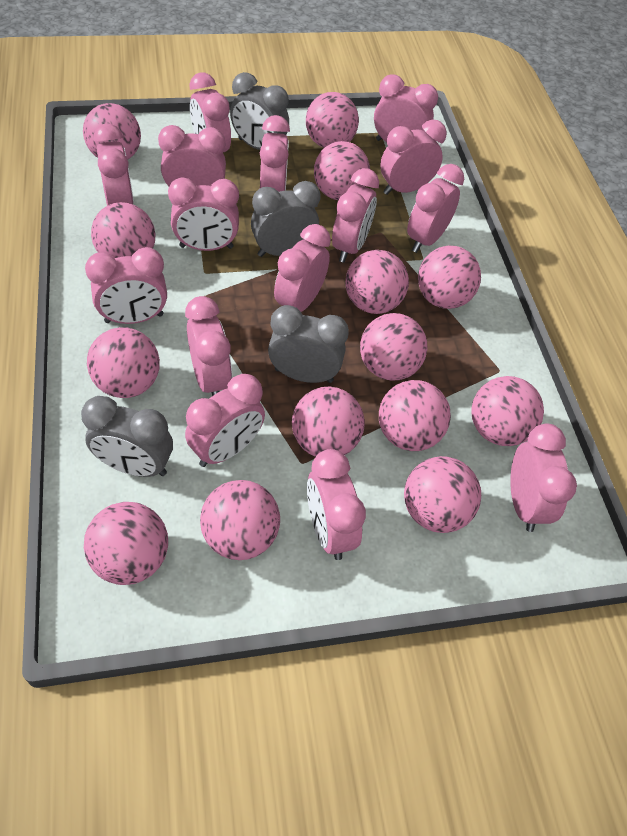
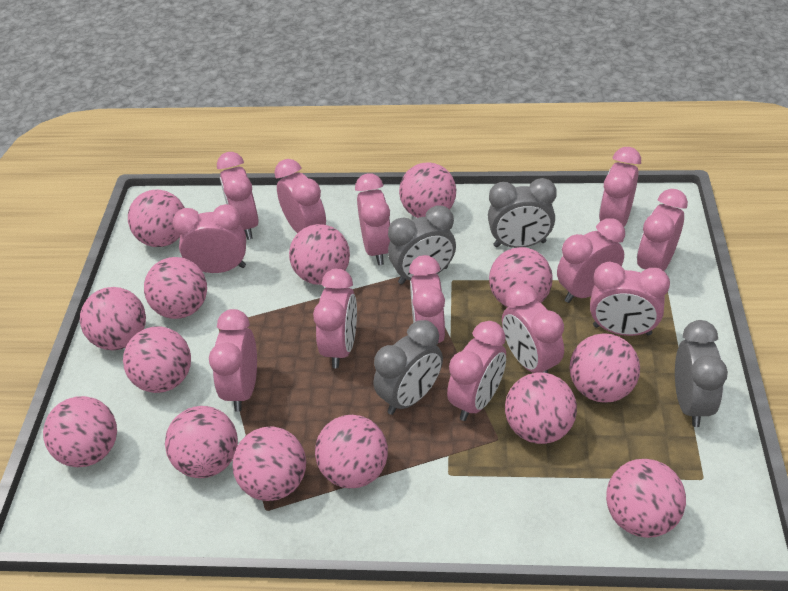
pink clock: 15 -> 13

